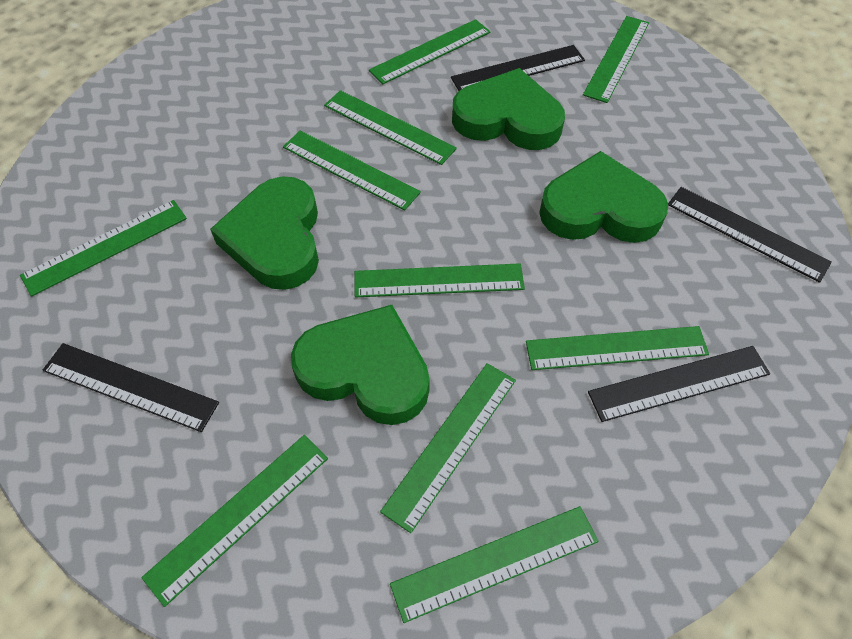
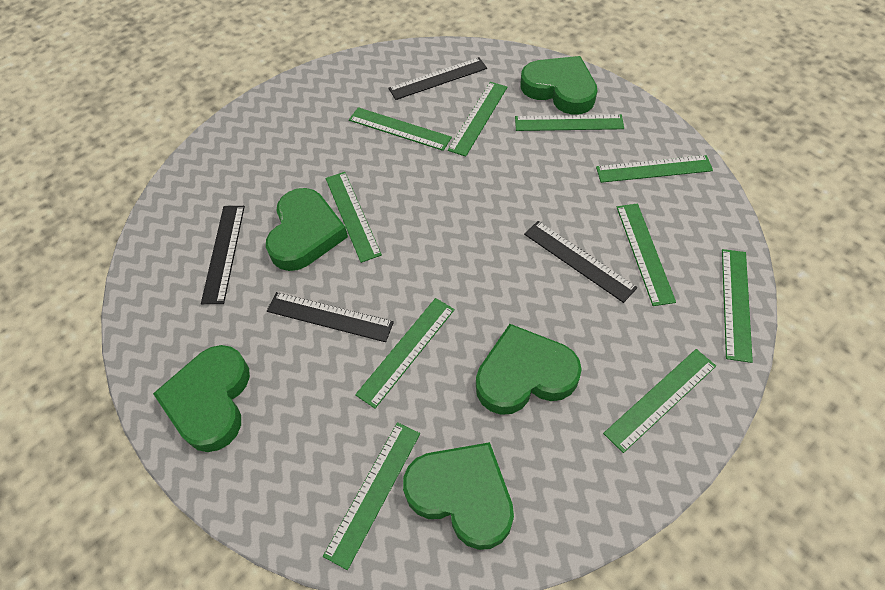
green heart: 4 -> 5

